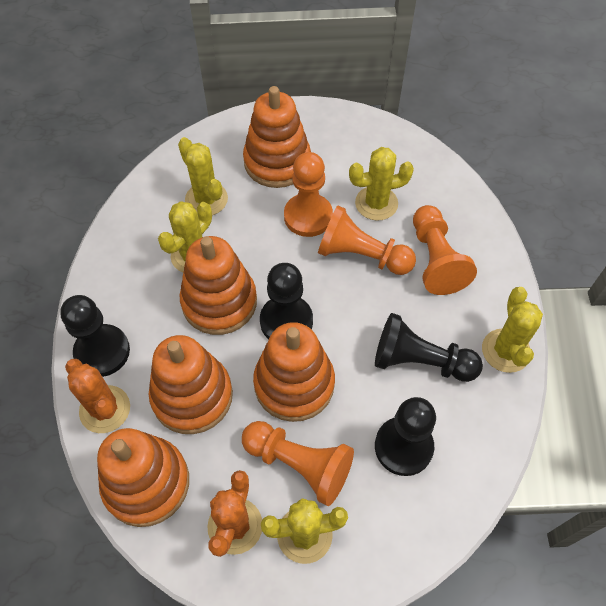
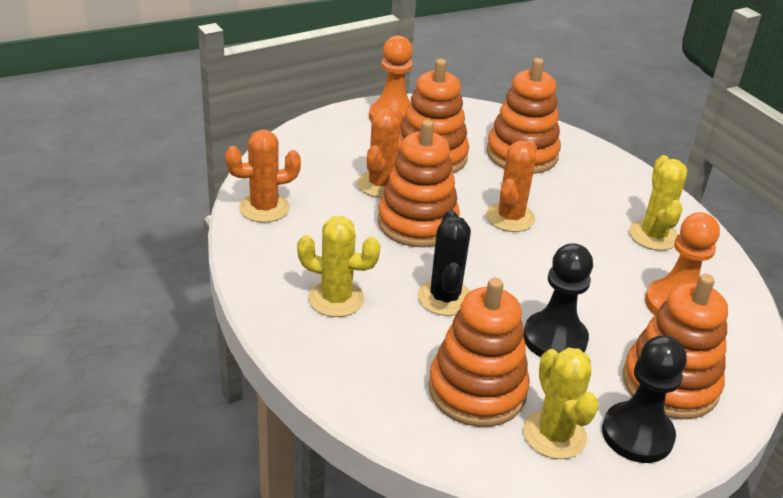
black cactus: 0 -> 1
black pawn: 4 -> 2
orange cactus: 2 -> 3
orange pawn: 4 -> 2
yellow cactus: 5 -> 3

